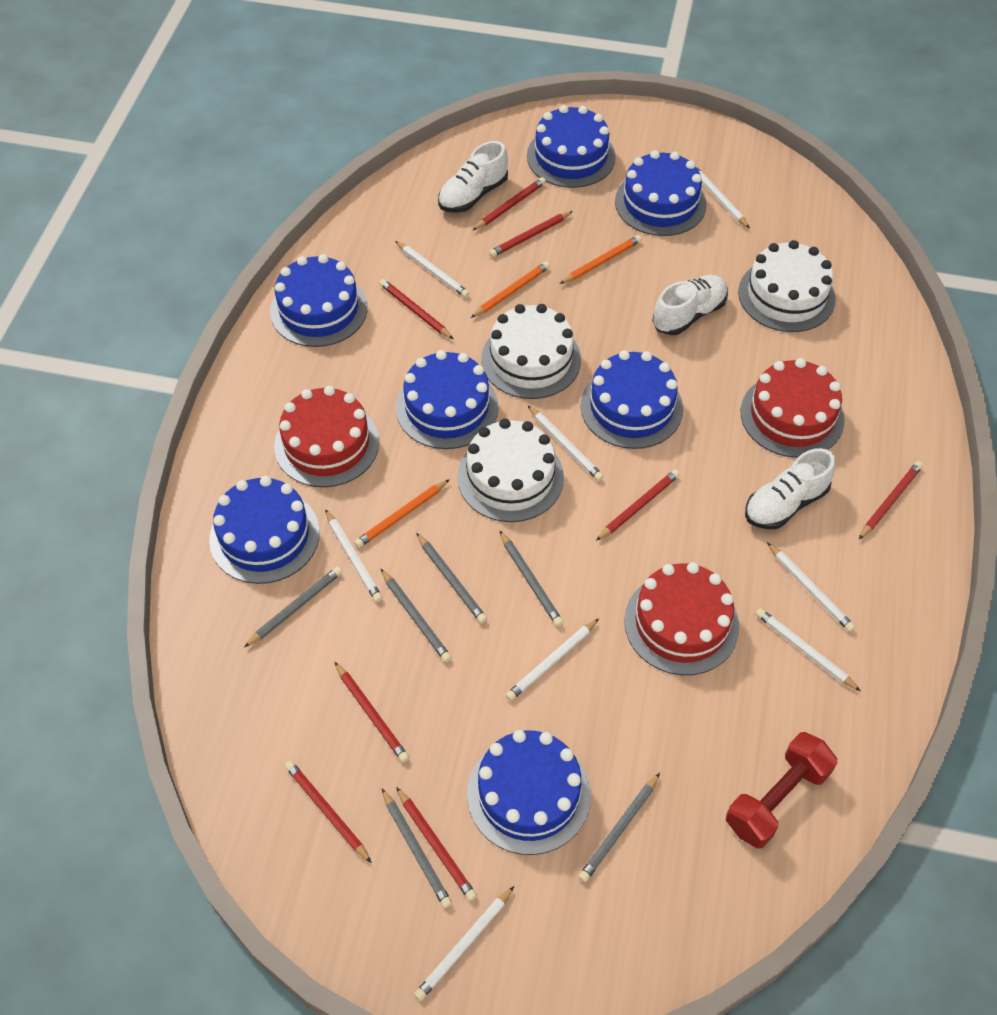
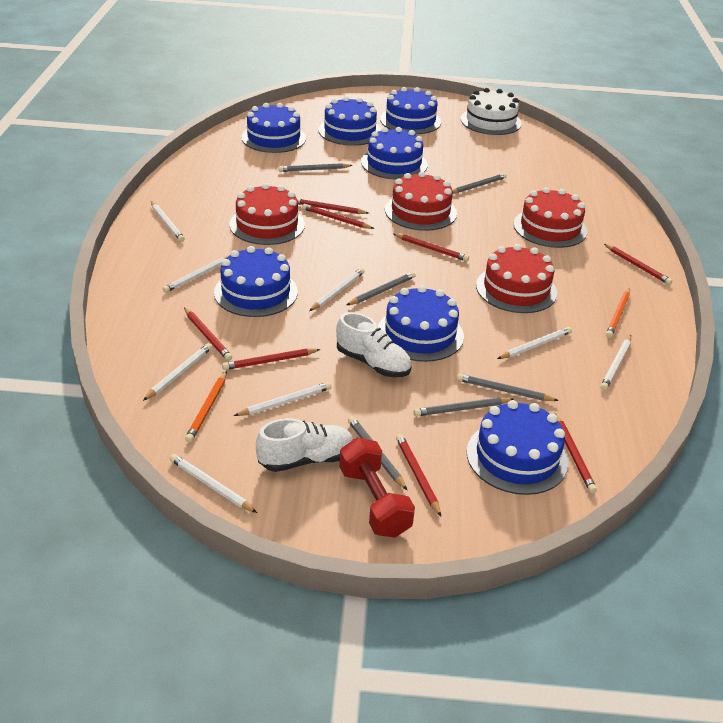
orange pencil: 3 -> 2
red cake: 3 -> 4
white cake: 3 -> 1
white shoe: 3 -> 2

